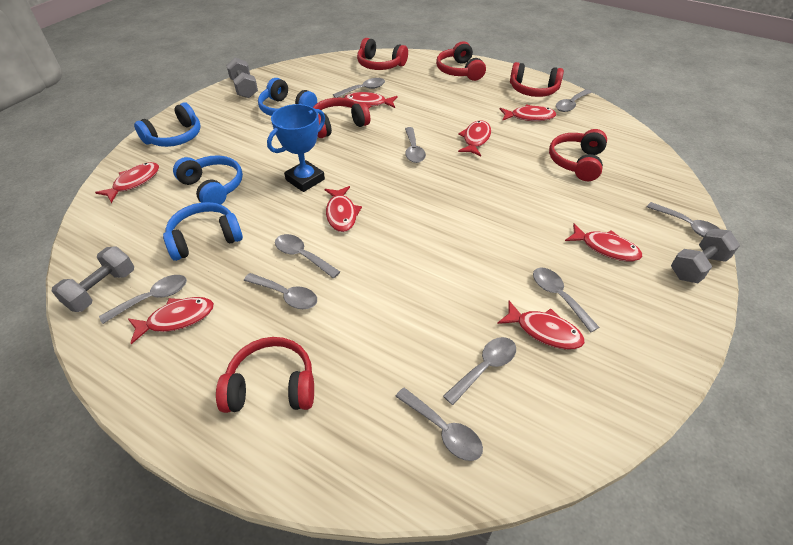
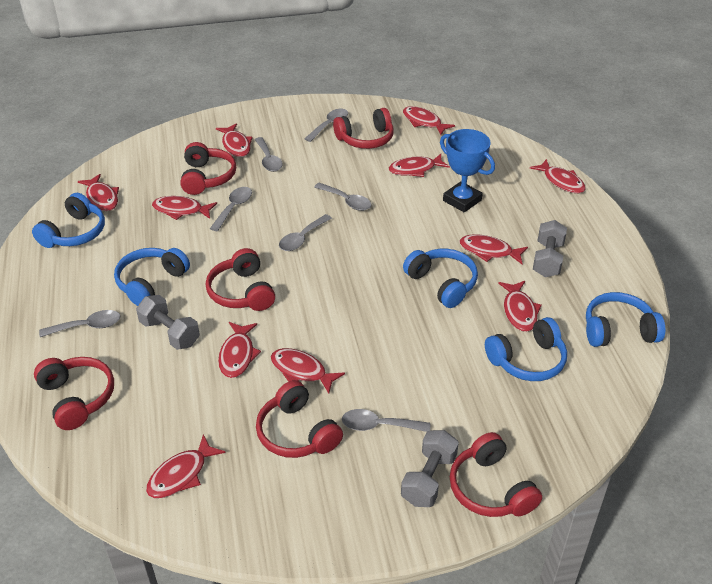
blue headphones: 4 -> 5
grey spoon: 10 -> 7
red fish: 8 -> 11

